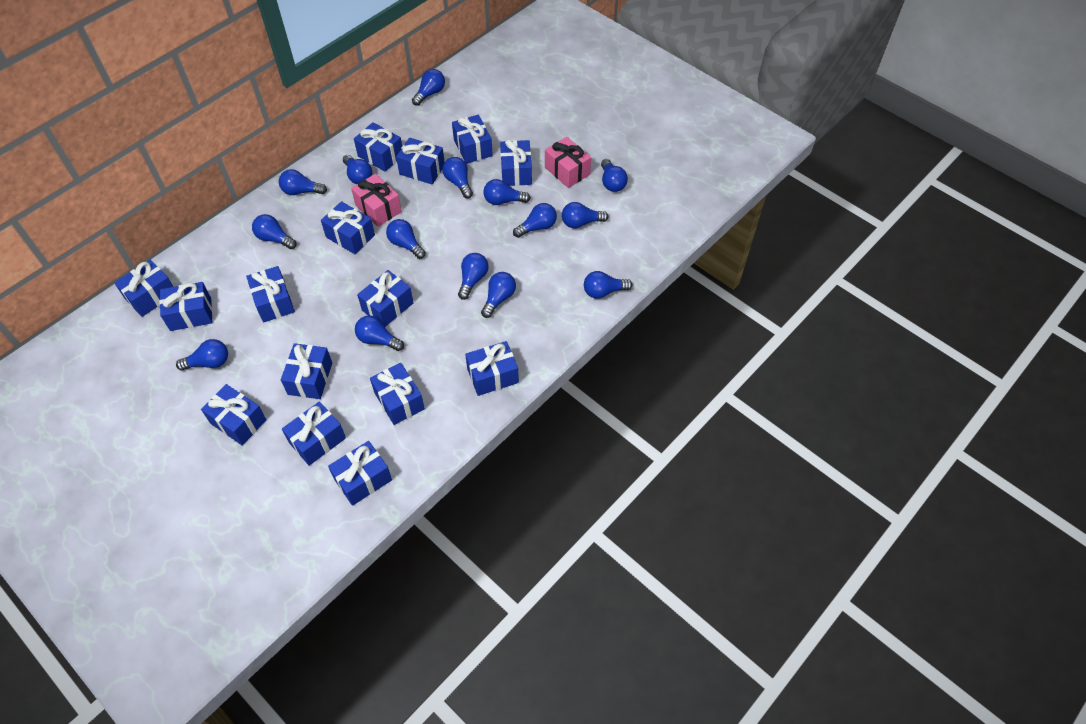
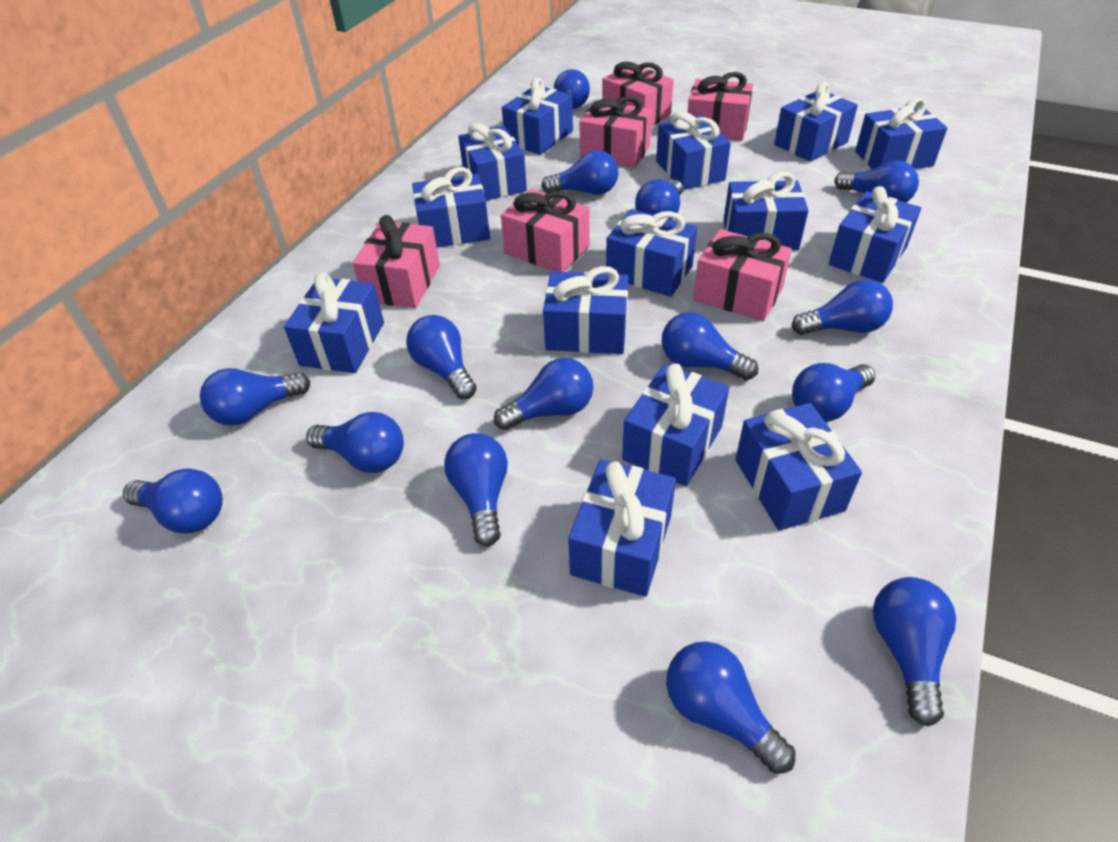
blue gift: 15 -> 14
pink gift: 2 -> 6

